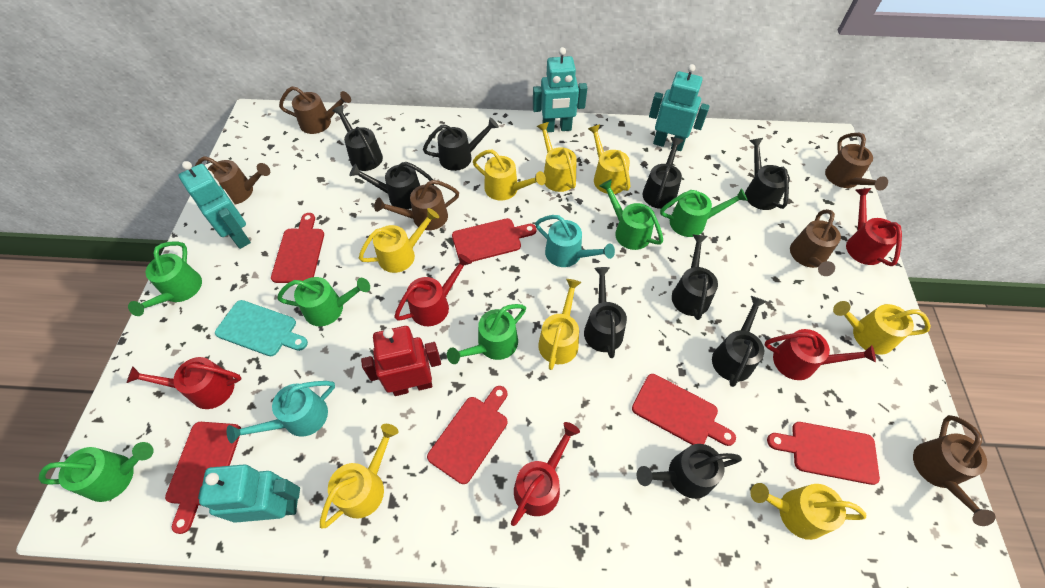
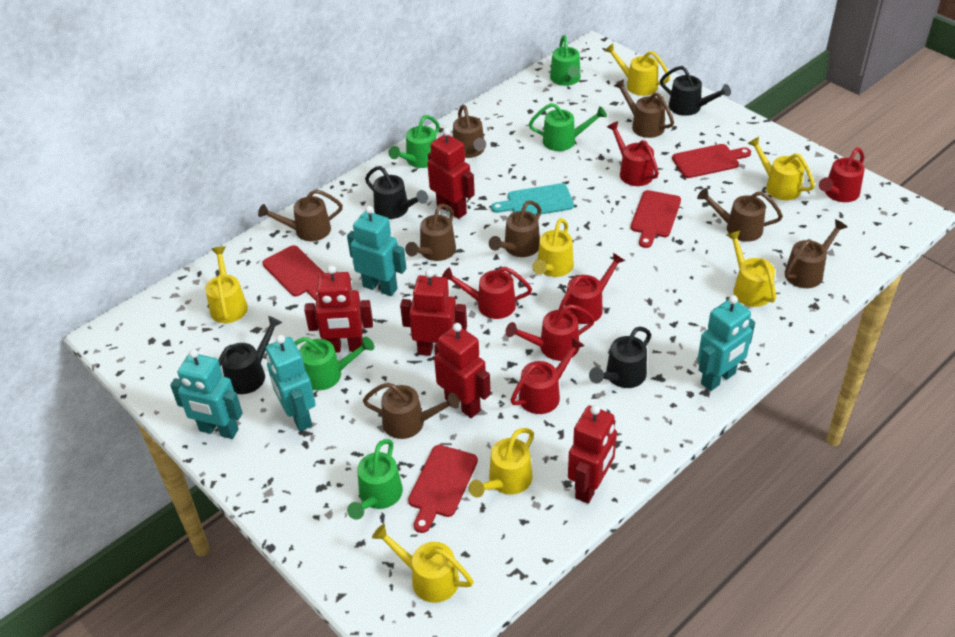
black watering can: 9 -> 4
brown watering can: 6 -> 8
green watering can: 6 -> 5
red cutting board: 6 -> 4
red robot: 1 -> 5
red watering can: 5 -> 6
turquoise watering can: 2 -> 0
yellow watering can: 8 -> 7

